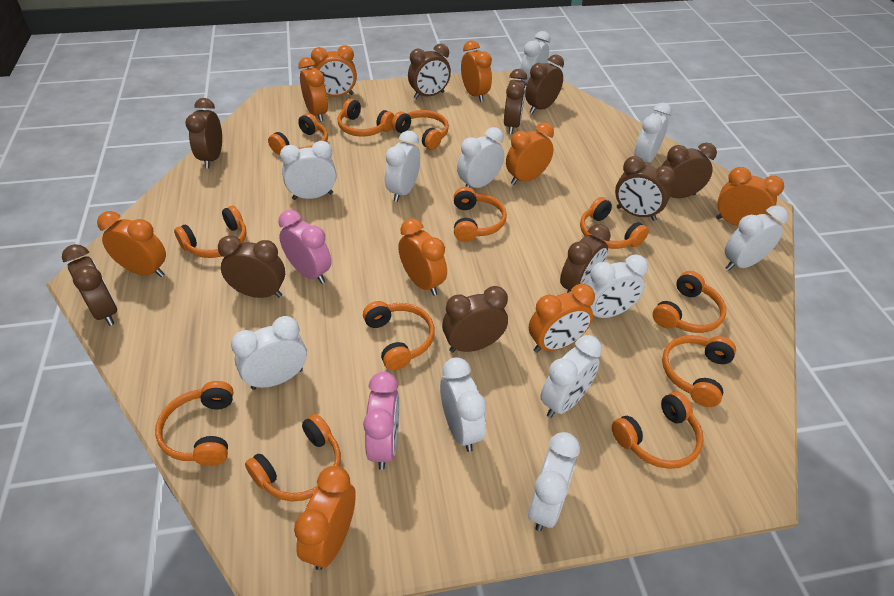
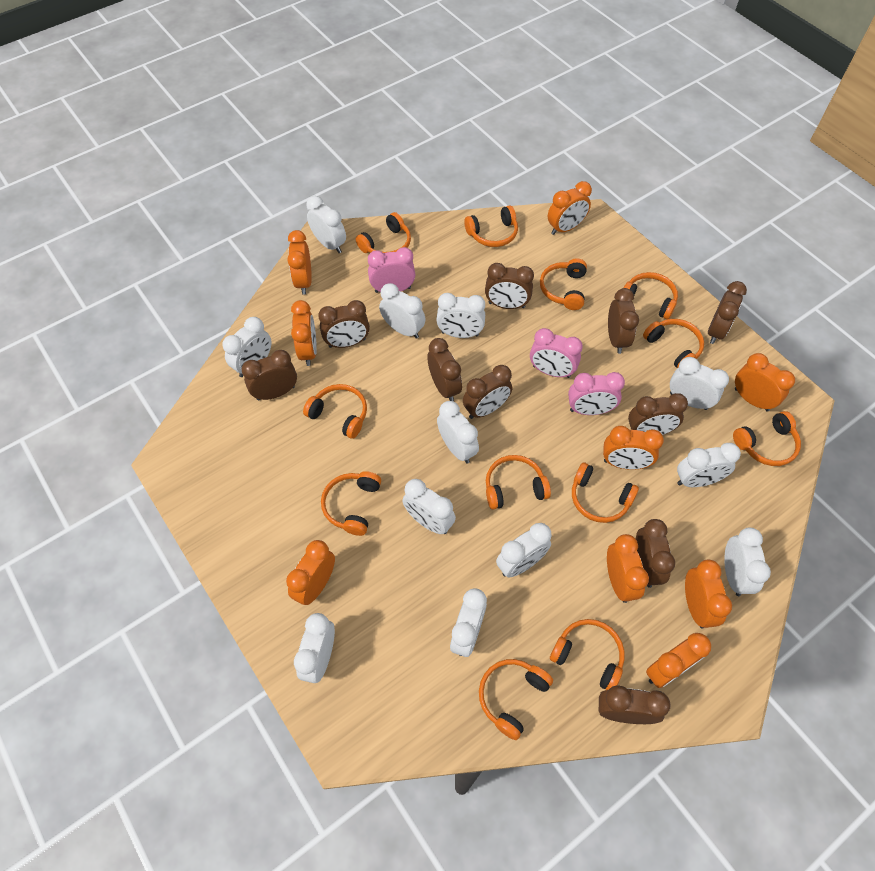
pink clock: 2 -> 3
white clock: 11 -> 12

